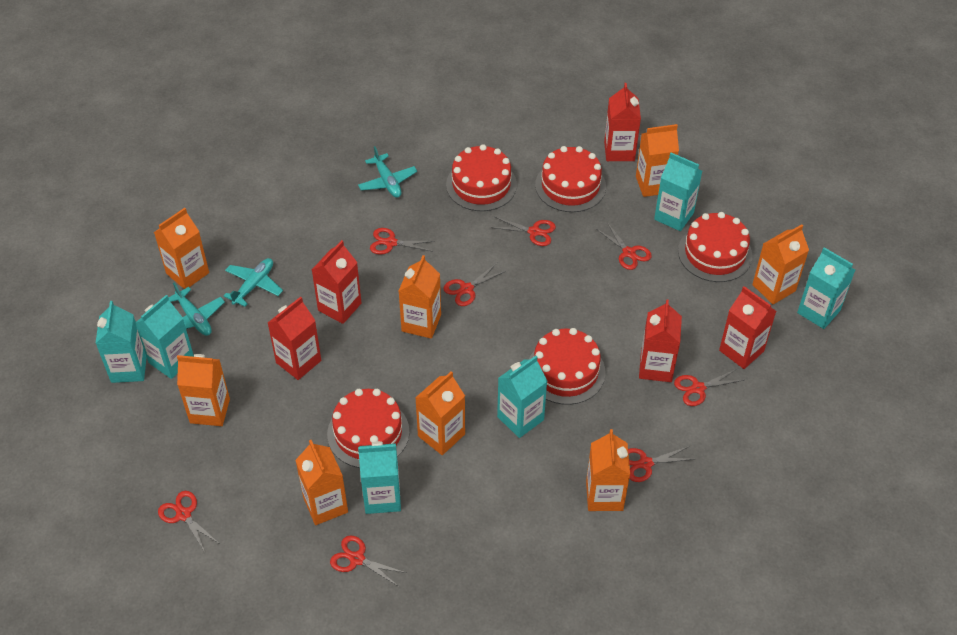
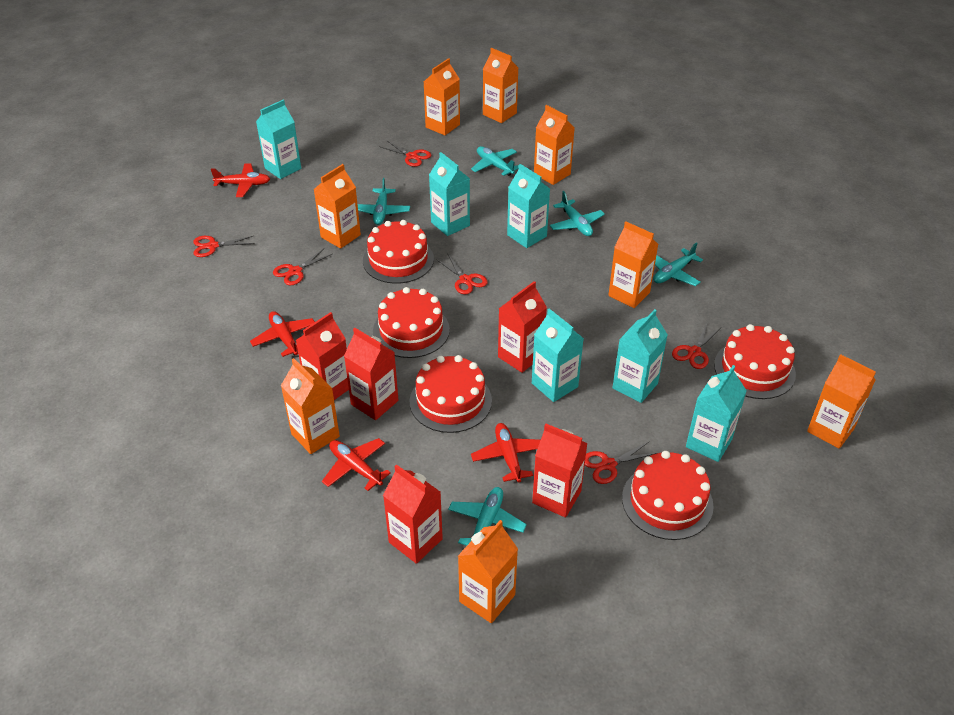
red plane: 0 -> 4
red scissors: 8 -> 6
turquoise plane: 3 -> 5

